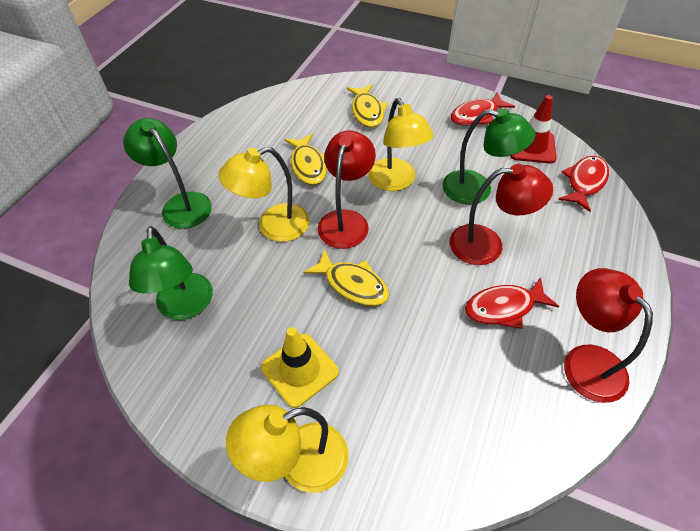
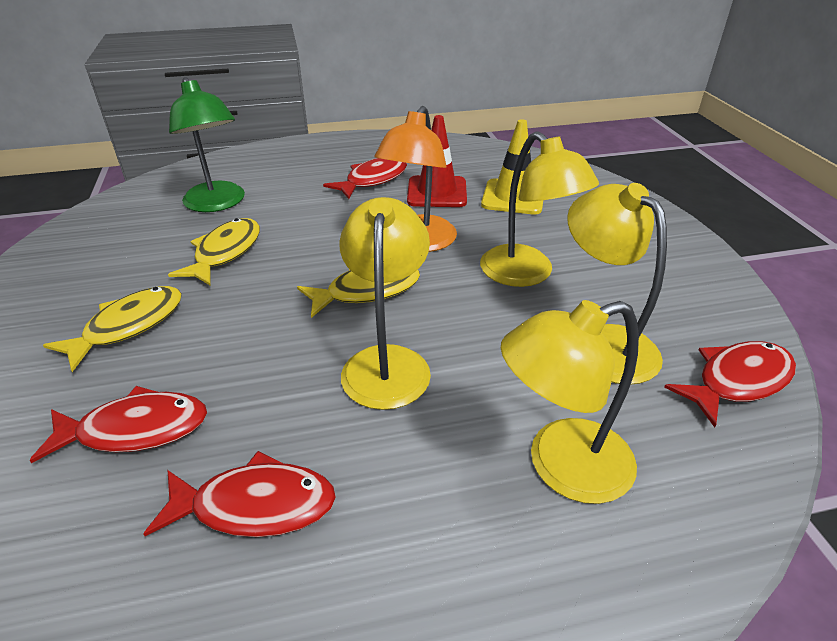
green lamp: 3 -> 1
orange lamp: 0 -> 1
red fish: 3 -> 4
red lamp: 3 -> 0
yellow lamp: 3 -> 4

